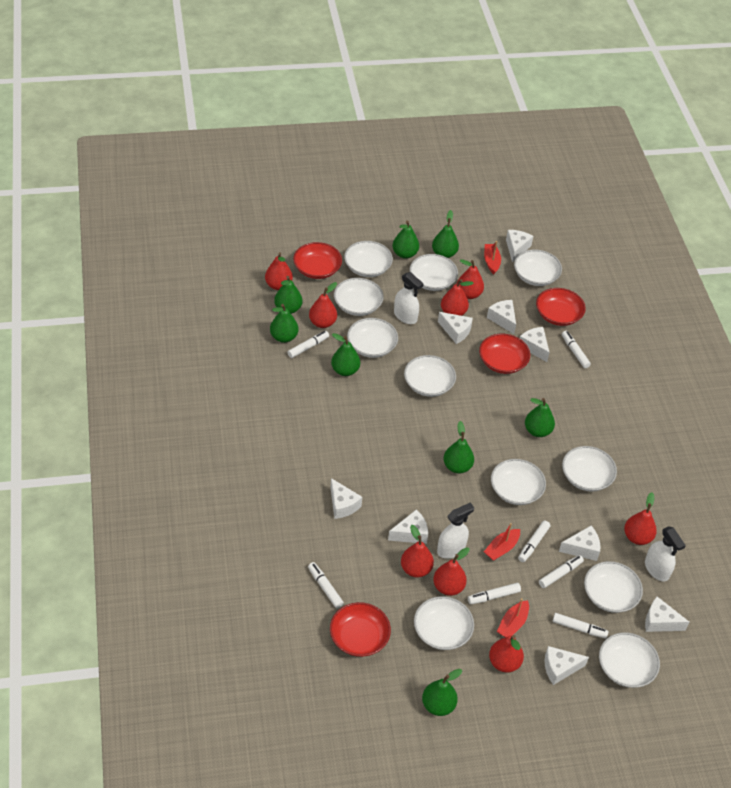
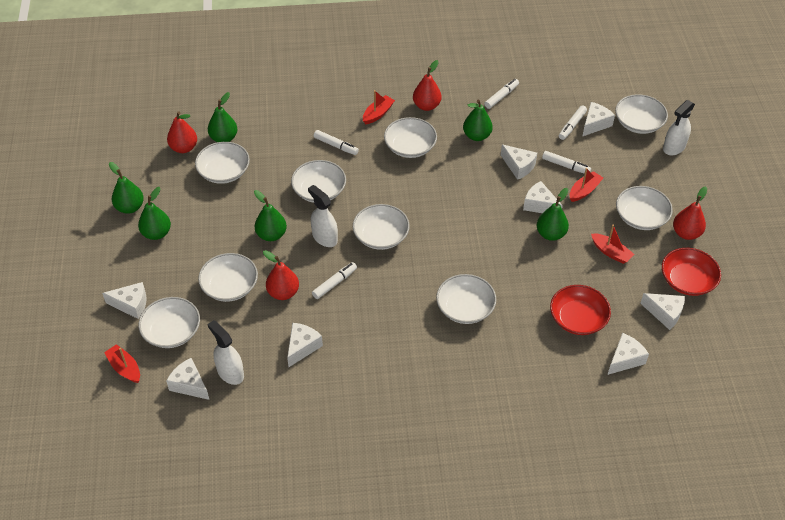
green pear: 8 -> 6
red boat: 3 -> 4
red bowl: 4 -> 2
red pear: 8 -> 4
white bowl: 11 -> 9
white cheese: 9 -> 8
white marker: 7 -> 5

